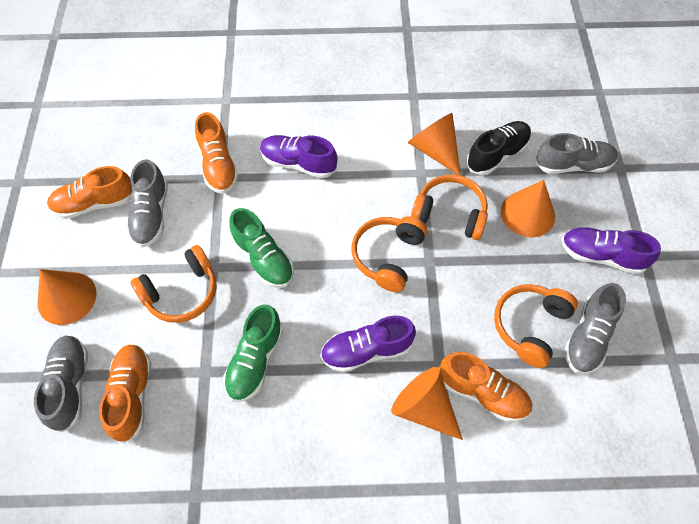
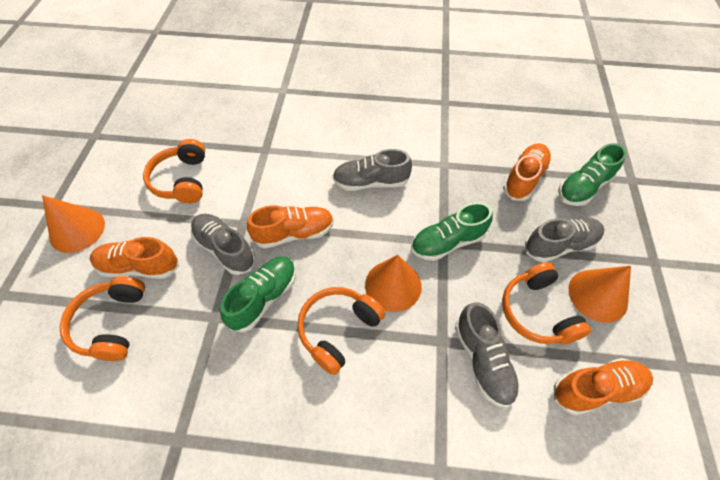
black shoe: 1 -> 0
green shoe: 2 -> 3
orange cone: 4 -> 3
purple shoe: 3 -> 0

